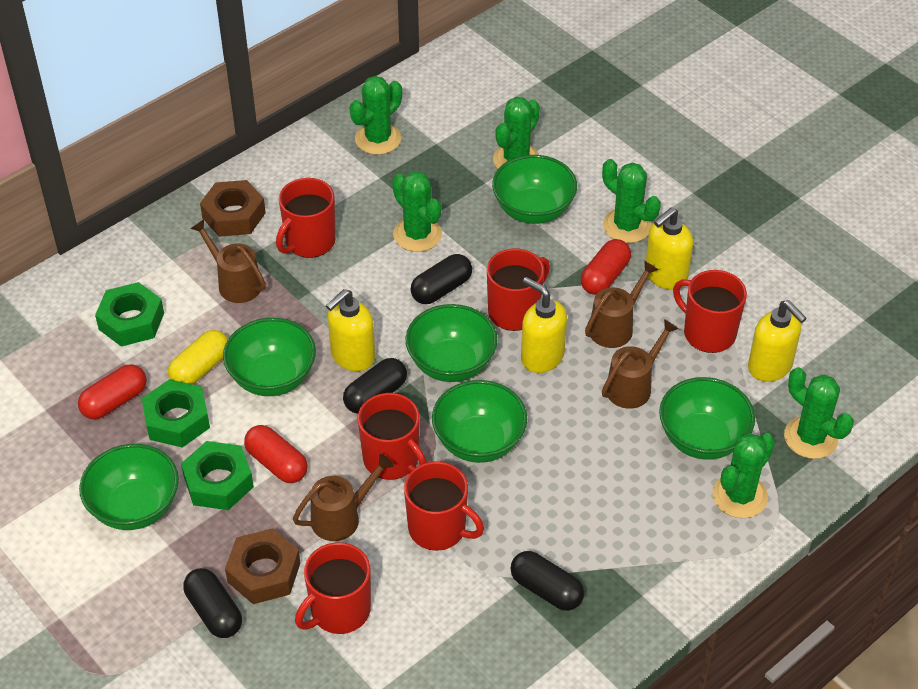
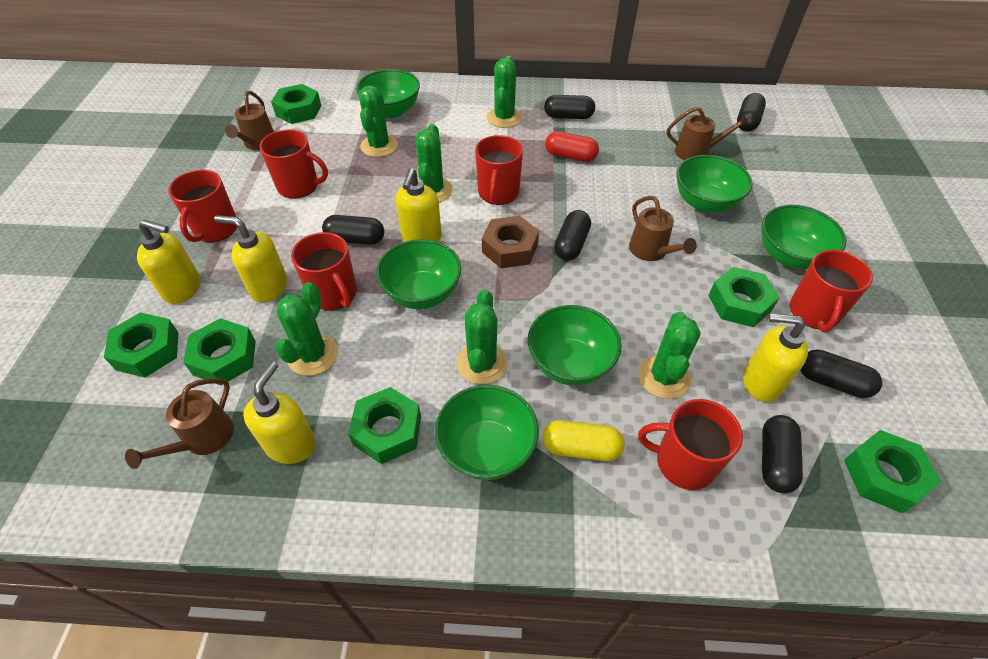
black capsule: 4 -> 6
brown nut: 2 -> 1
green nut: 3 -> 6
red capsule: 3 -> 1
yellow soap dispenser: 4 -> 5

